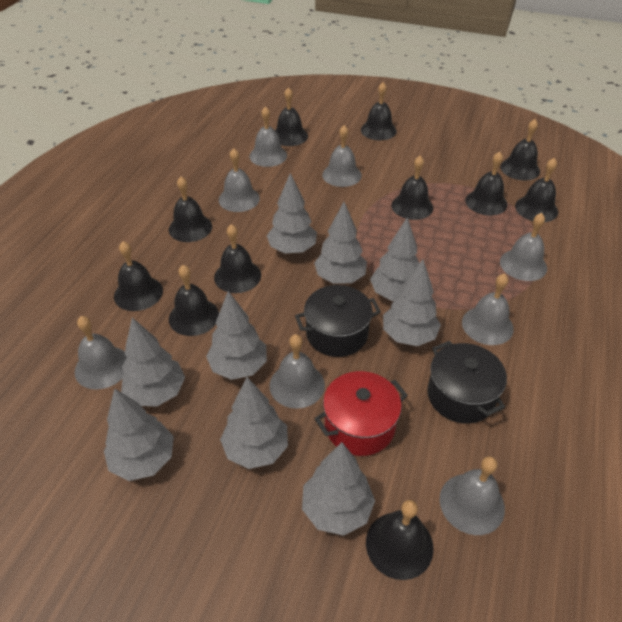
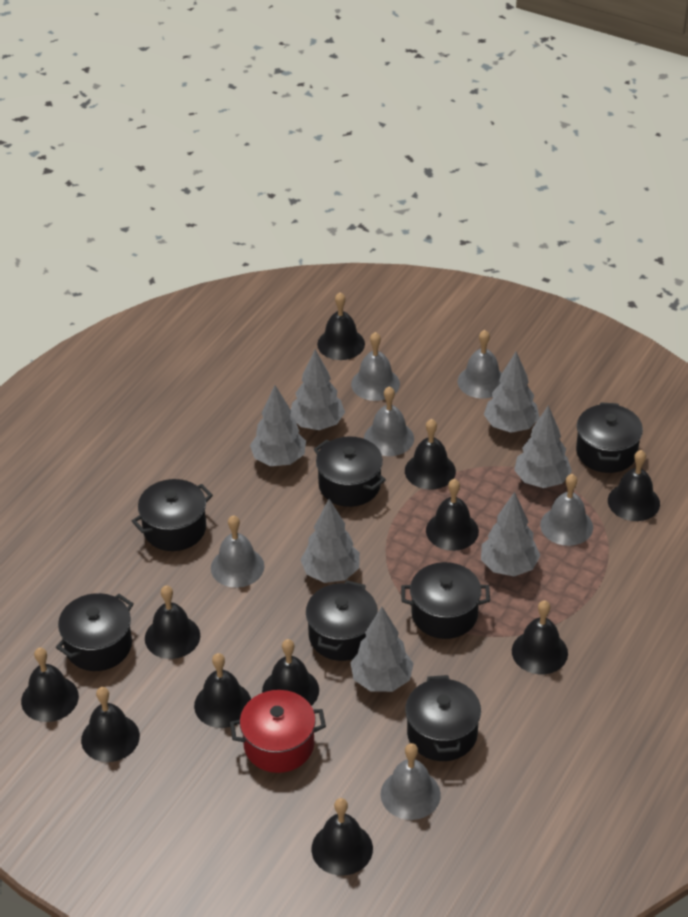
black pot: 2 -> 7
grey bell: 8 -> 6
grey tree: 9 -> 7

